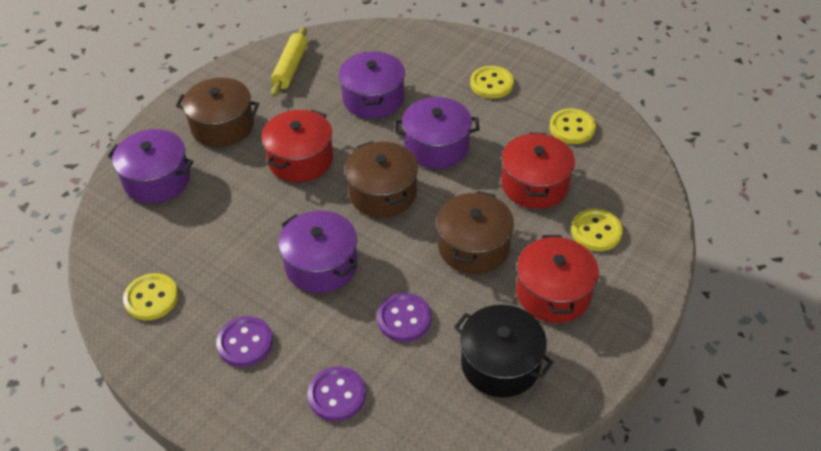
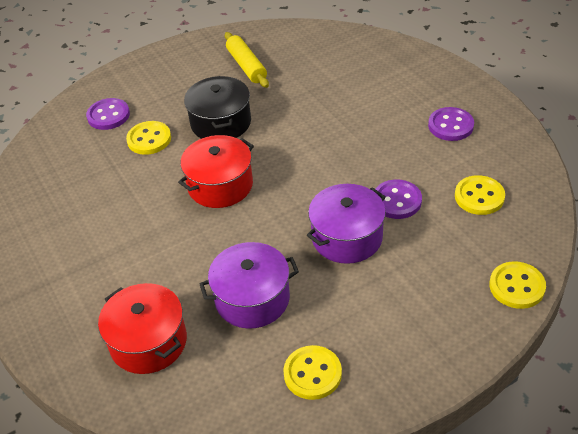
brown pot: 3 -> 0
purple pot: 4 -> 2
red pot: 3 -> 2

